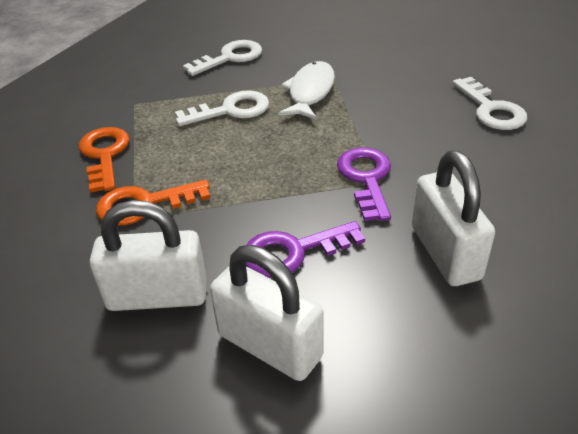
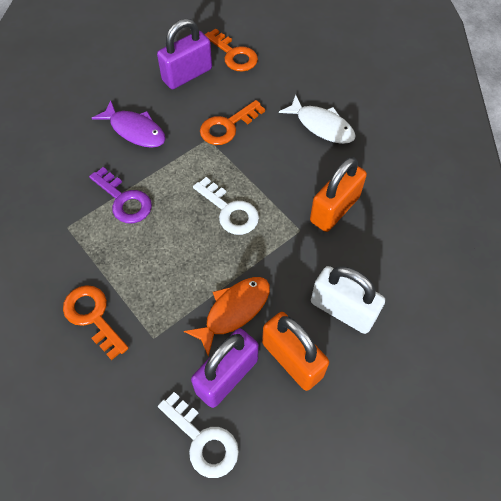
orange fish: 0 -> 1
orange key: 2 -> 3
orange padlock: 0 -> 2
purple fish: 0 -> 1
purple key: 2 -> 1
purple padlock: 0 -> 2
white key: 3 -> 2
white padlock: 3 -> 1

